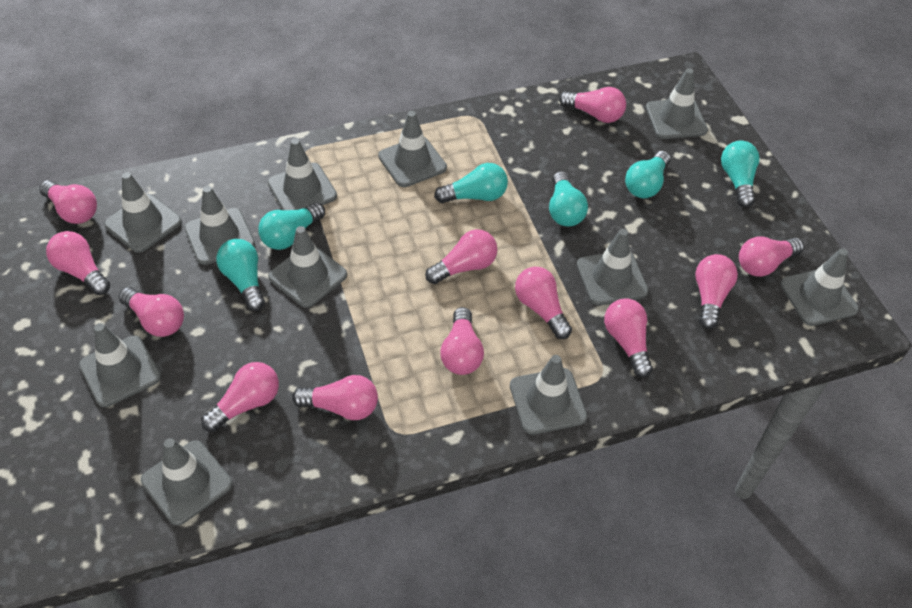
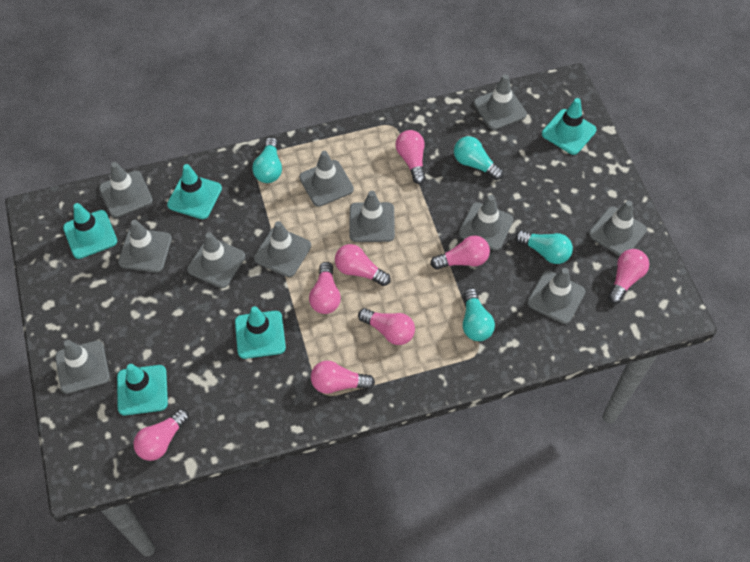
pink light bulb: 12 -> 8
turquoise light bulb: 6 -> 4
turquoise traffic cone: 0 -> 5

